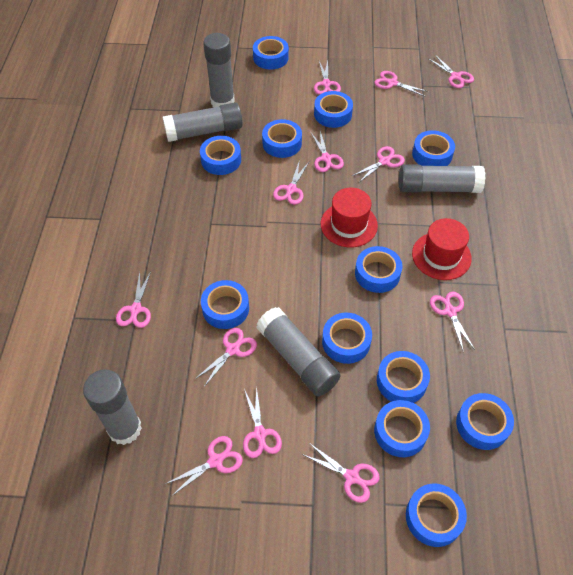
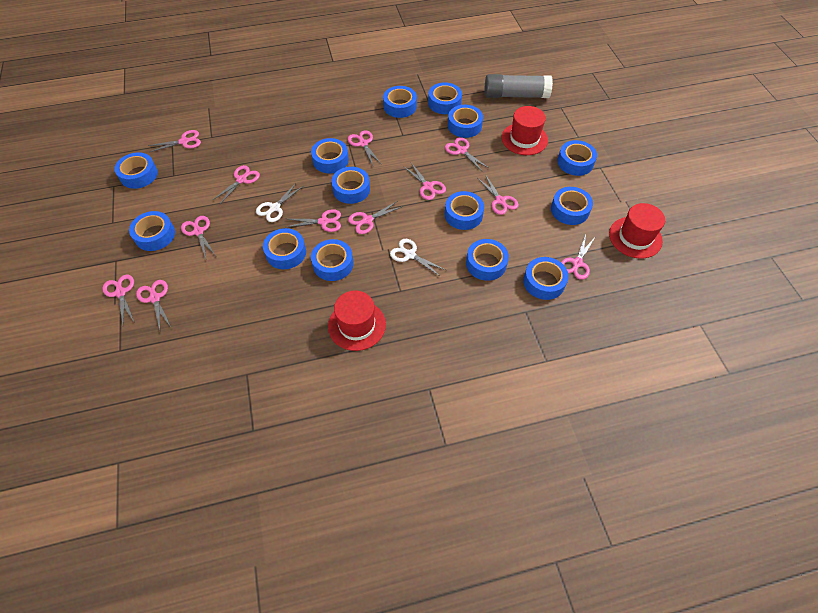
blue tape: 12 -> 14
grey glue stick: 5 -> 1
red hat: 2 -> 3
white scissors: 0 -> 2

